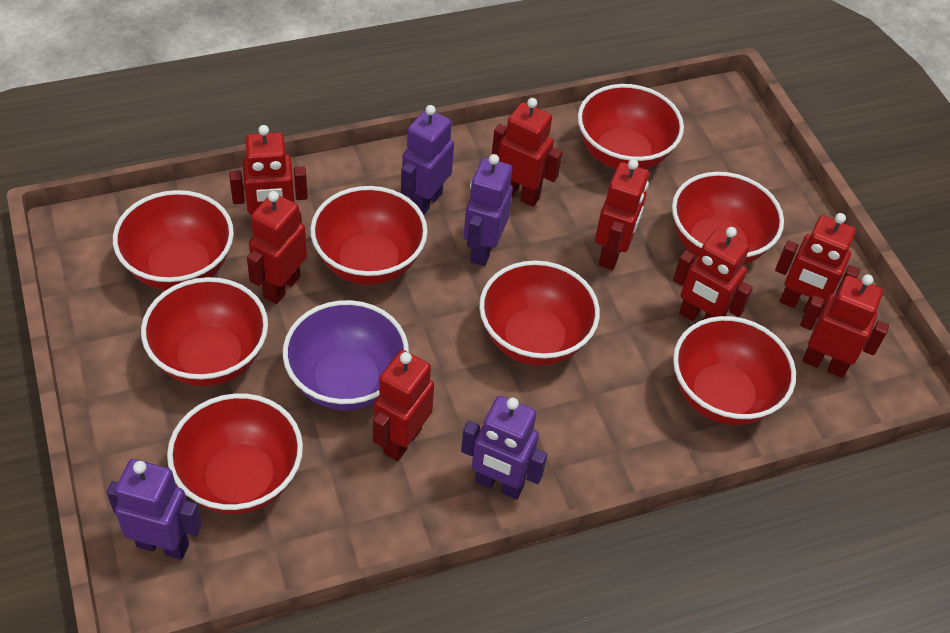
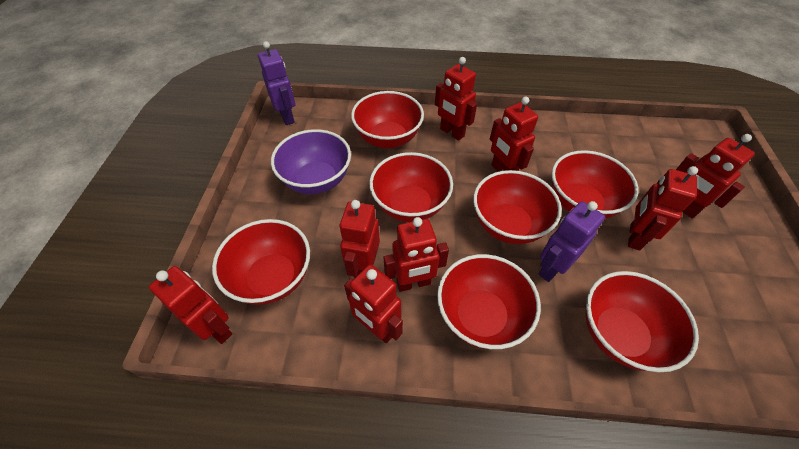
purple robot: 4 -> 2
red bowl: 8 -> 7

